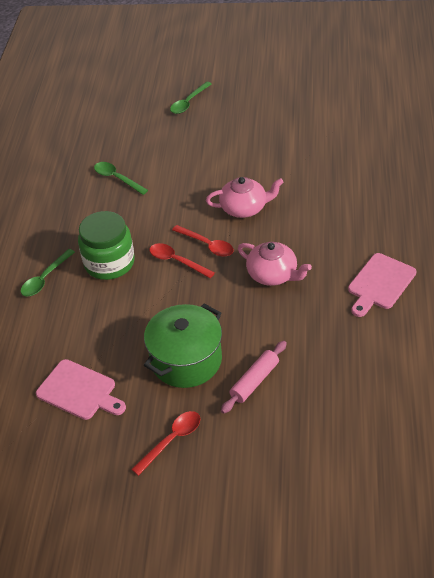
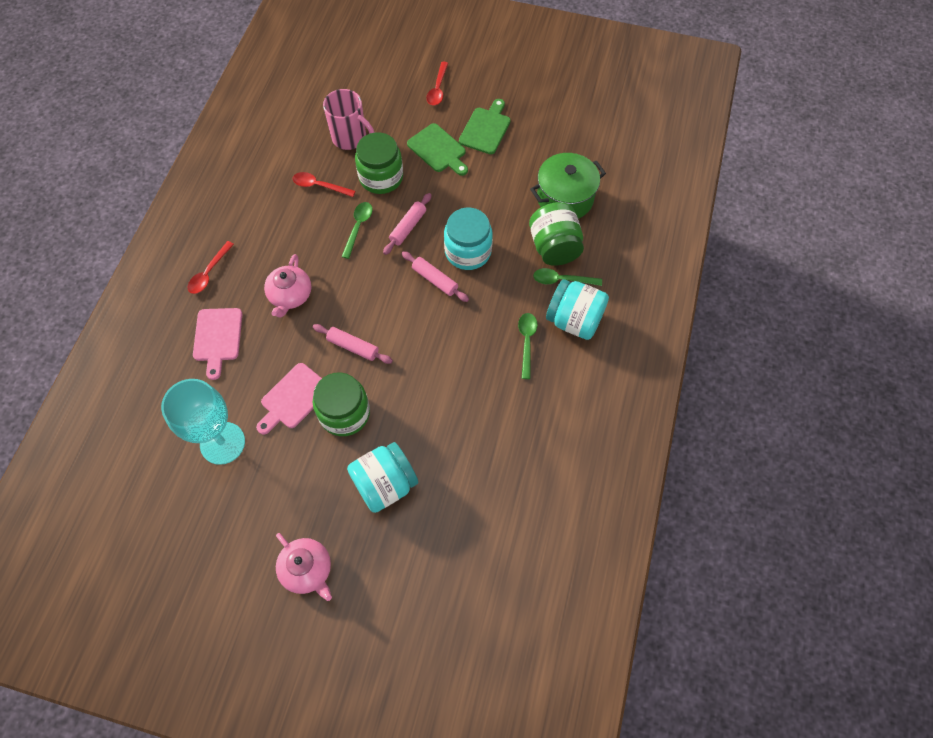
green cutting board: 0 -> 2
green jar: 1 -> 3
pink mug: 0 -> 1
pink rolling pin: 1 -> 3
turquoise goblet: 0 -> 1
turquoise jar: 0 -> 3

